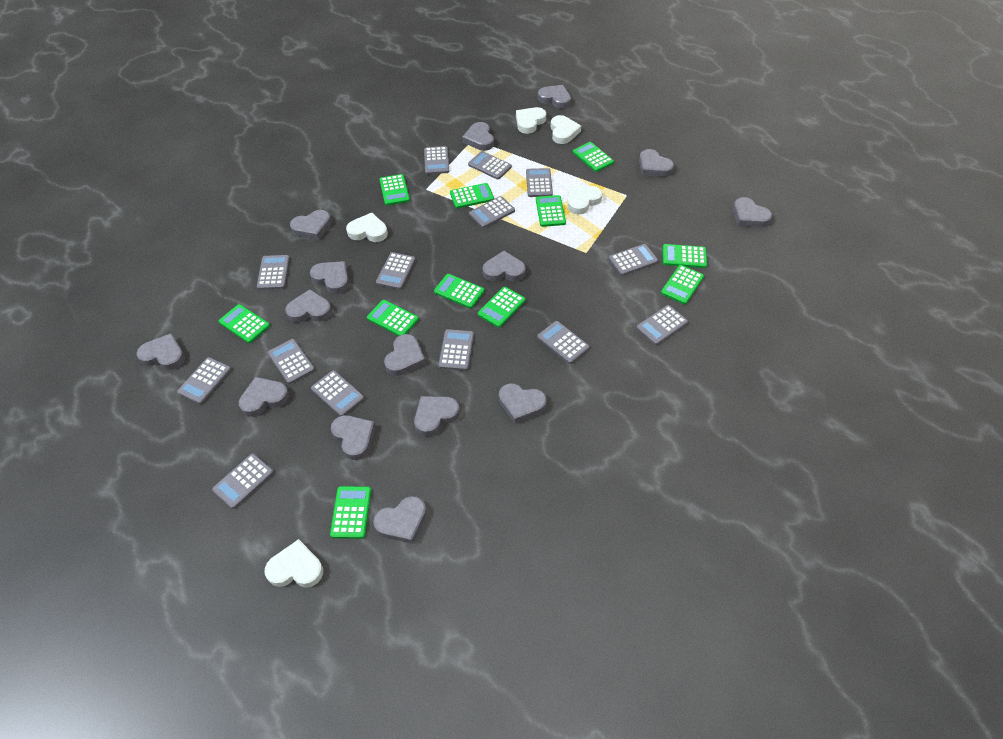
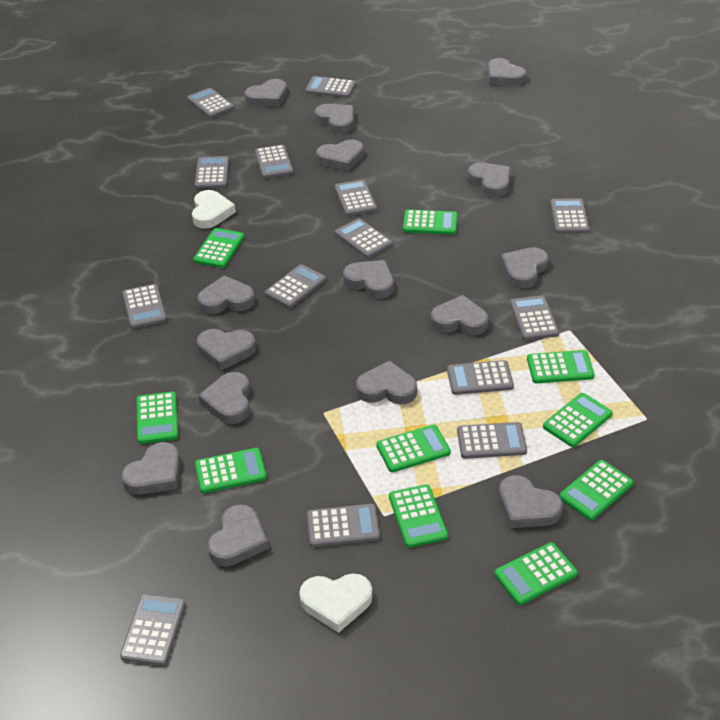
green calculator: 11 -> 10
white heart: 5 -> 2

